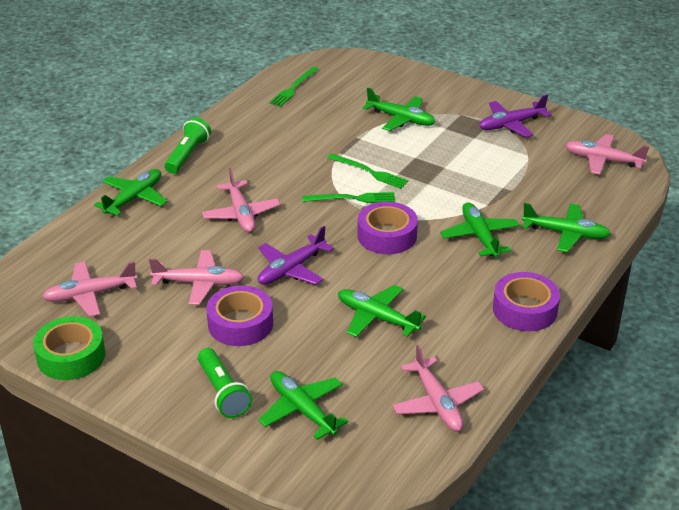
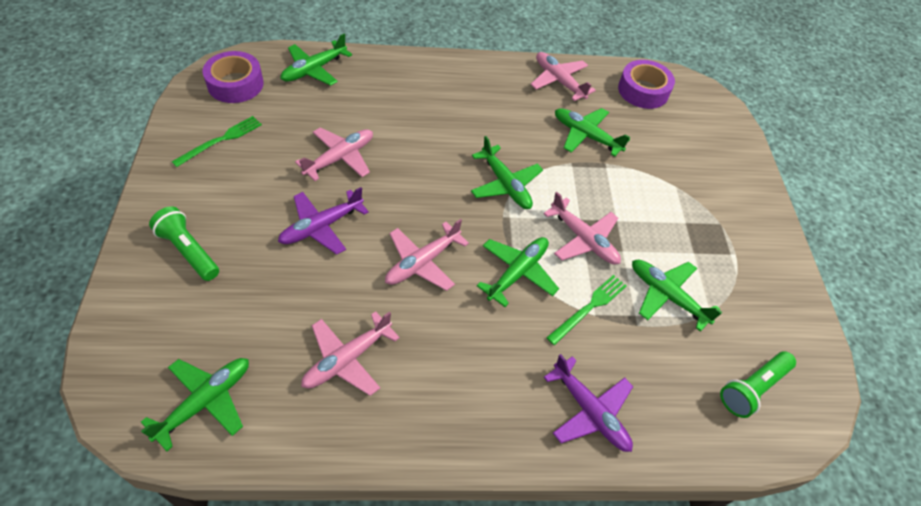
green fork: 3 -> 2
green tape: 1 -> 0
purple tape: 3 -> 2

